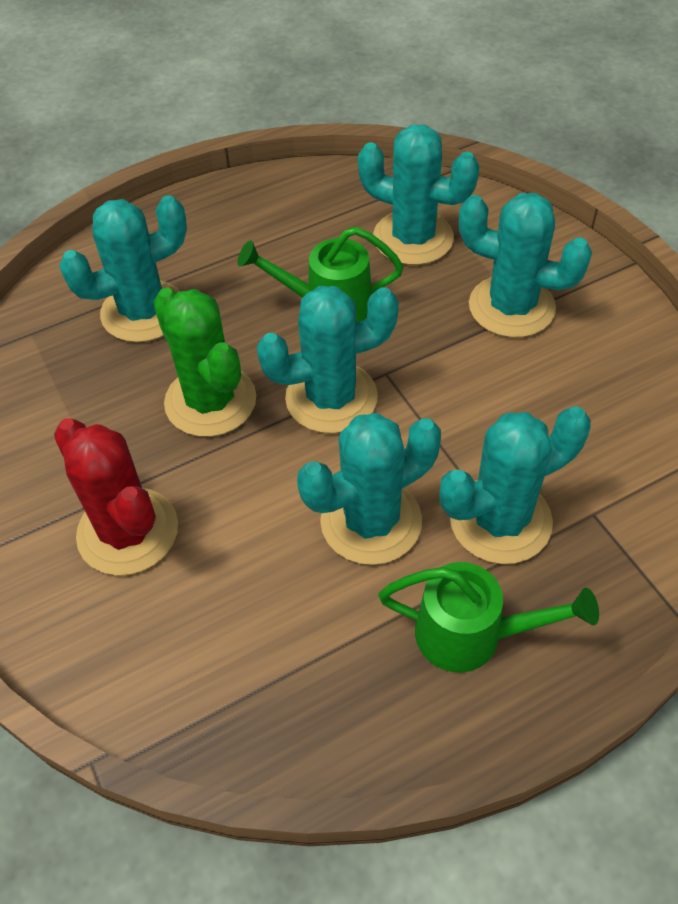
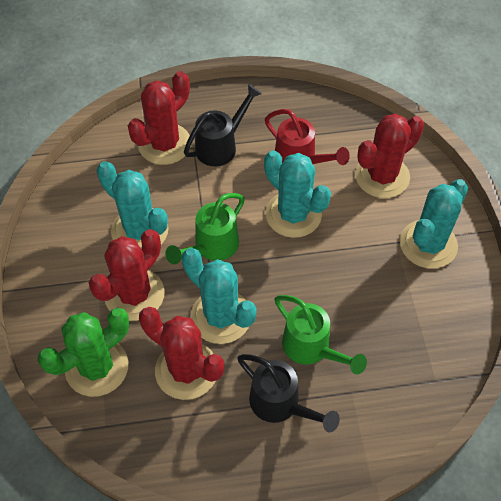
black watering can: 0 -> 2
red cactus: 1 -> 4
red watering can: 0 -> 1
turquoise cactus: 6 -> 4

